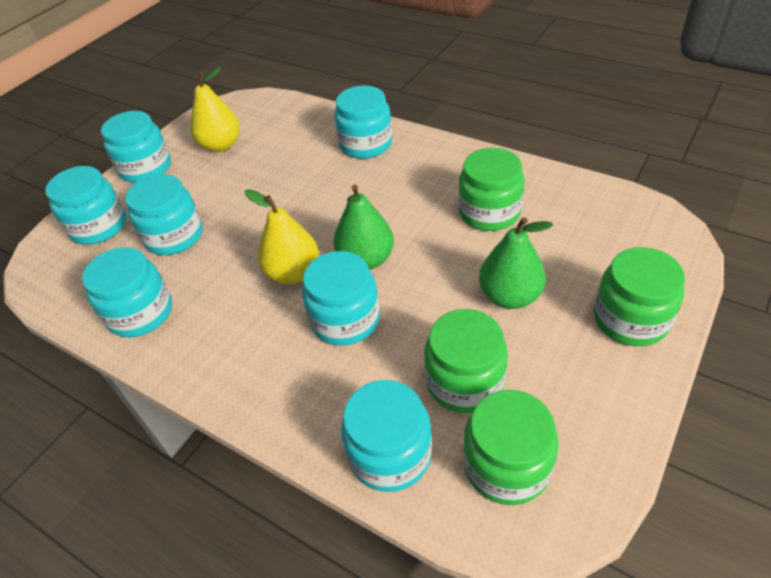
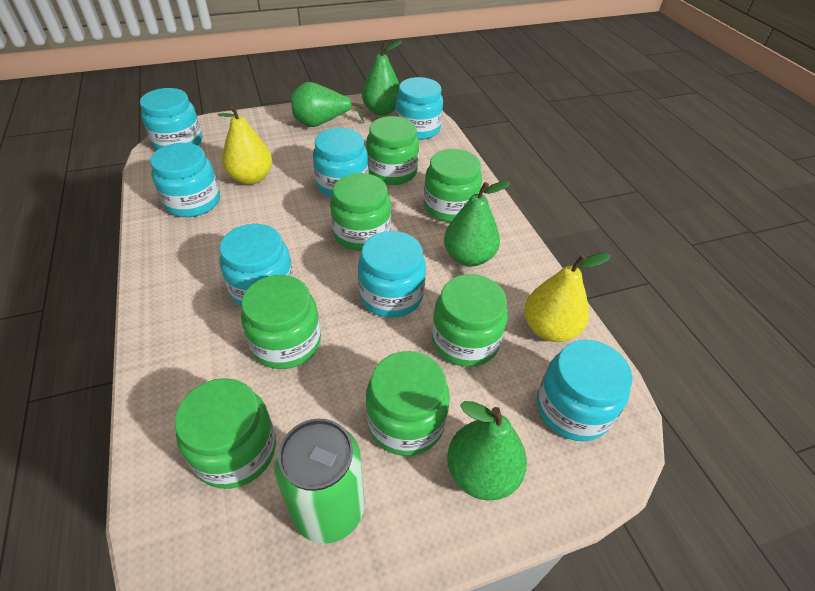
green can: 0 -> 1
green jar: 4 -> 7
green pear: 2 -> 4

